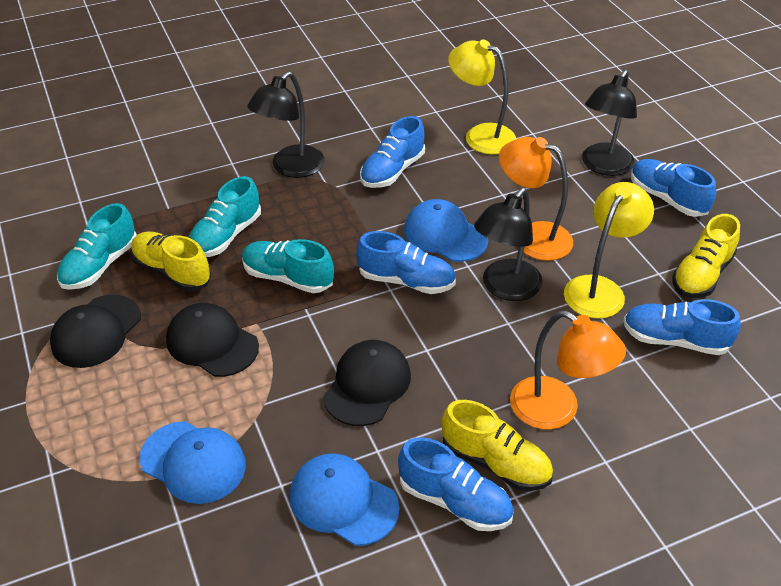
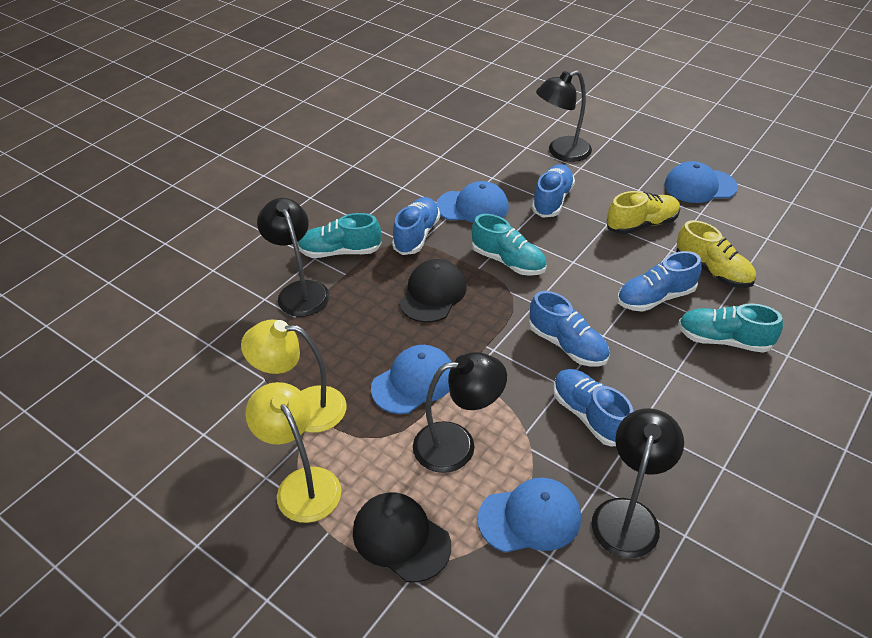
black cap: 3 -> 2
black lamp: 3 -> 4
blue cap: 3 -> 4
orange lamp: 2 -> 0
yellow shoe: 3 -> 2

